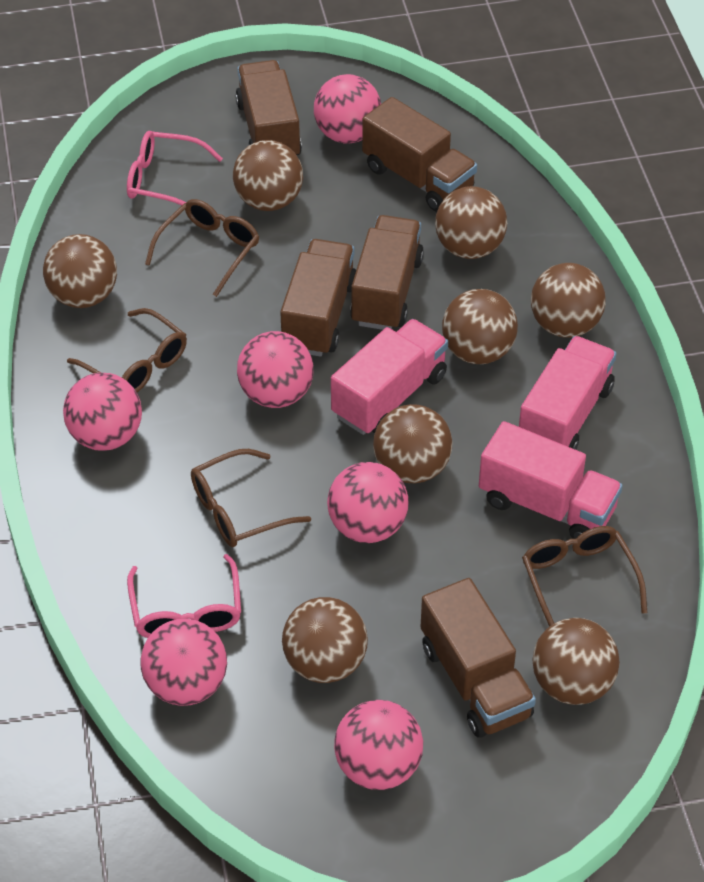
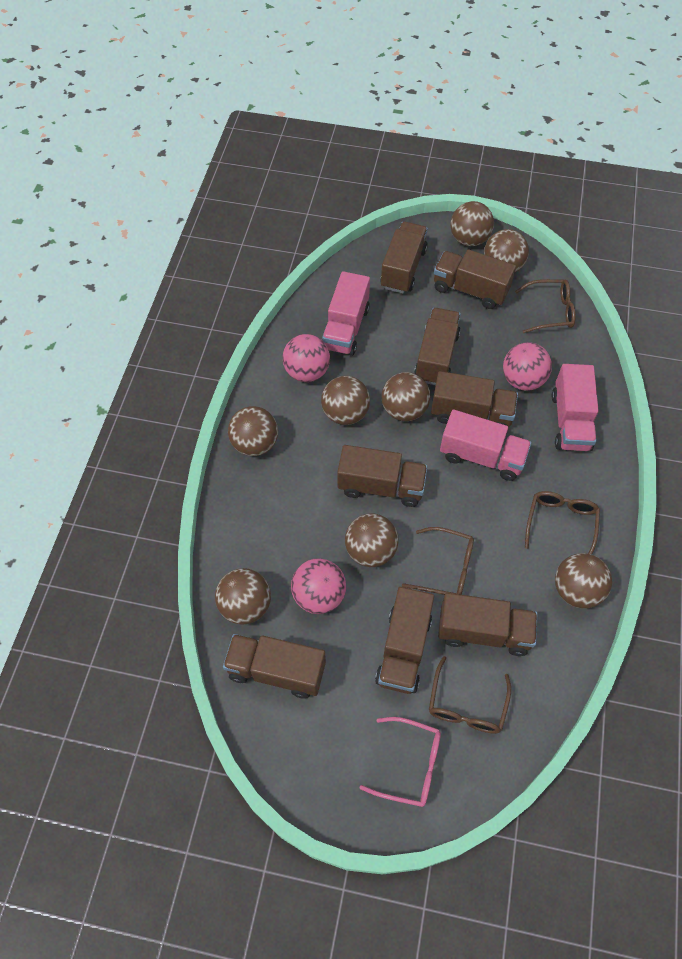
brown truck: 5 -> 8
pink ball: 6 -> 3
pink glasses: 2 -> 1

